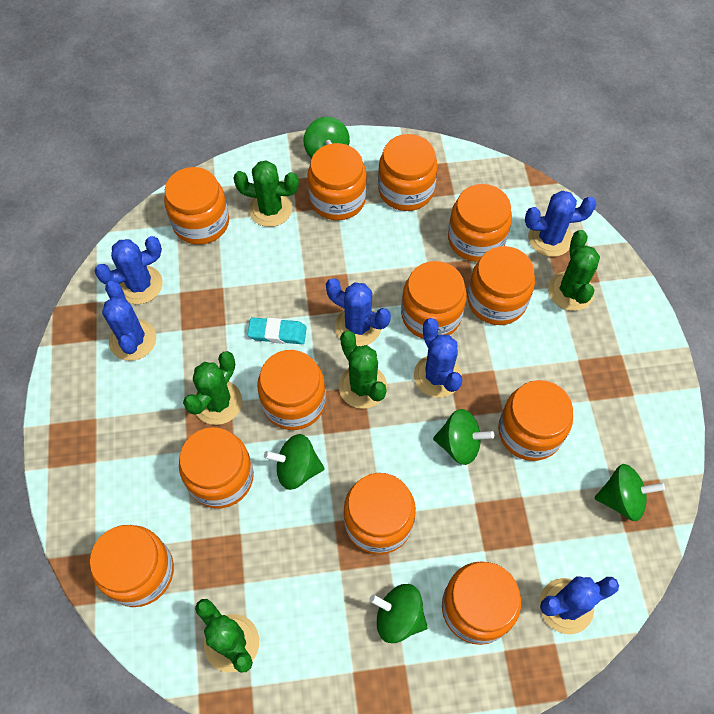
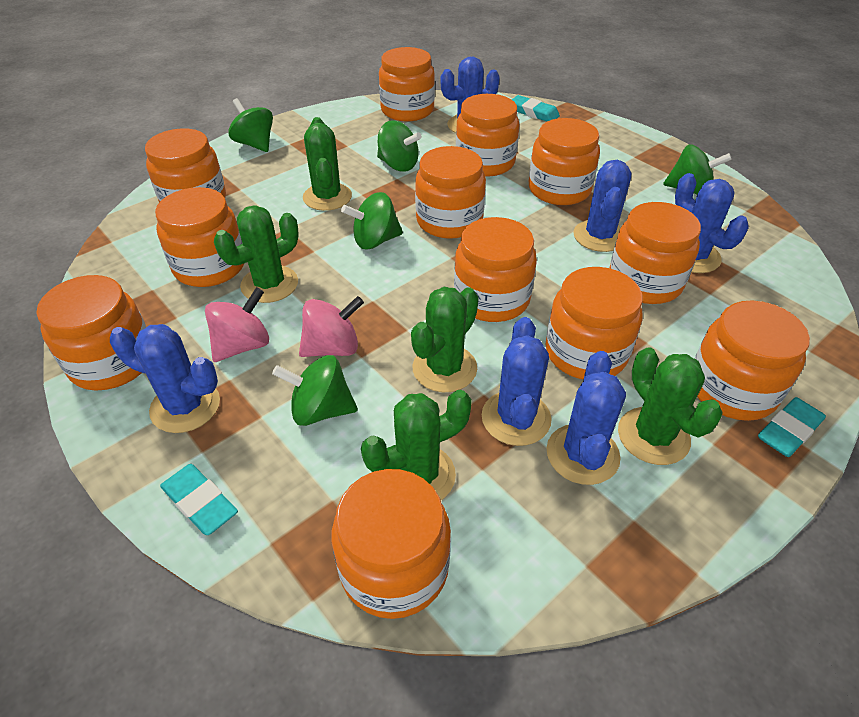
pink spinning top: 0 -> 2
turquoise eraser: 1 -> 3

